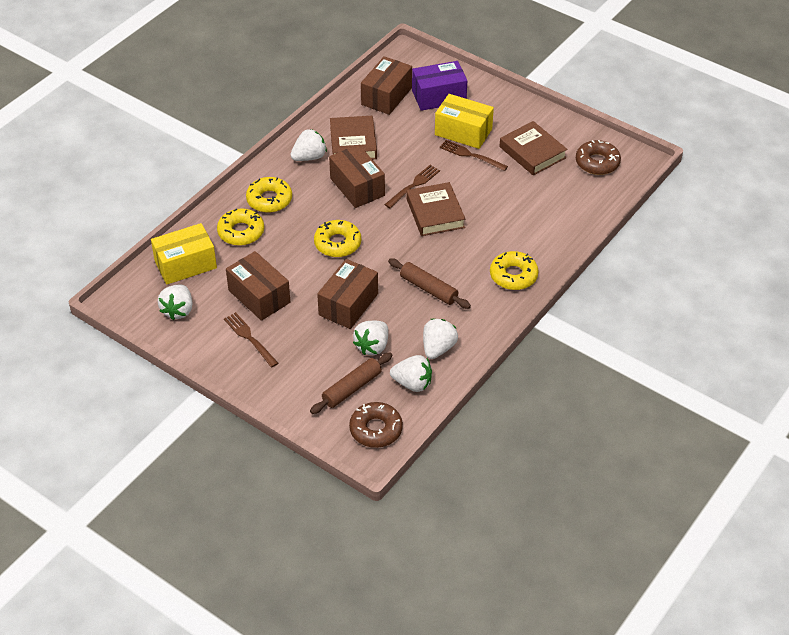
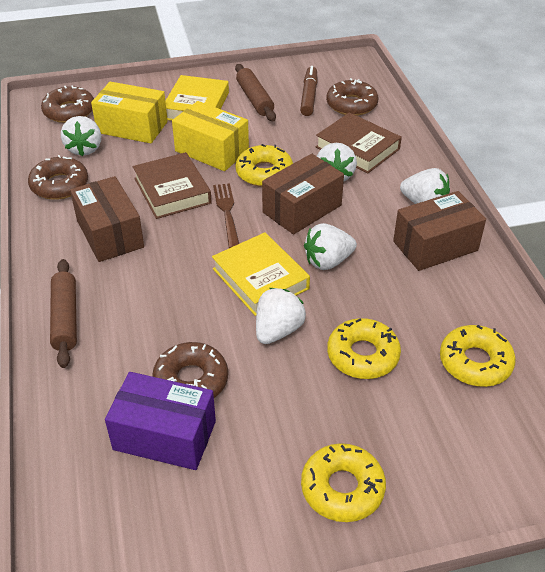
brown book: 3 -> 2
brown box: 4 -> 3
brown donut: 2 -> 4
brown fork: 3 -> 1
brown marker: 0 -> 1
yellow book: 0 -> 2

